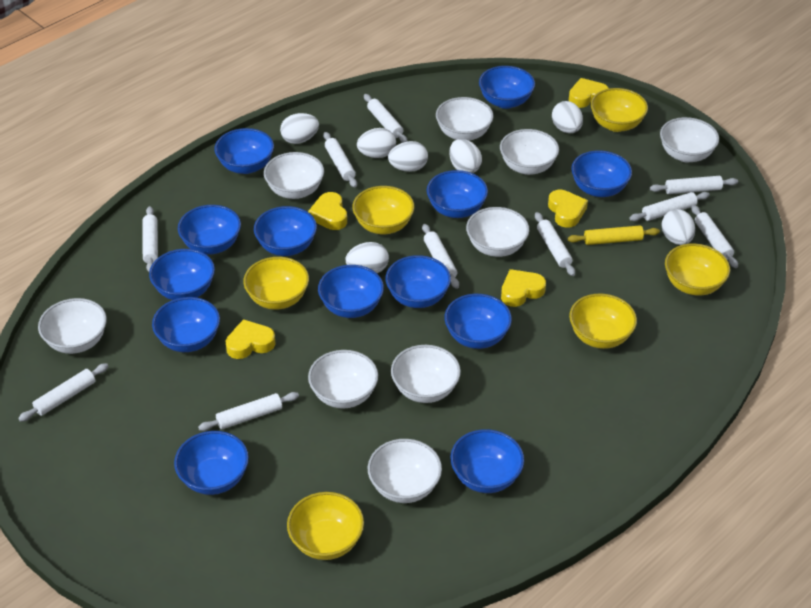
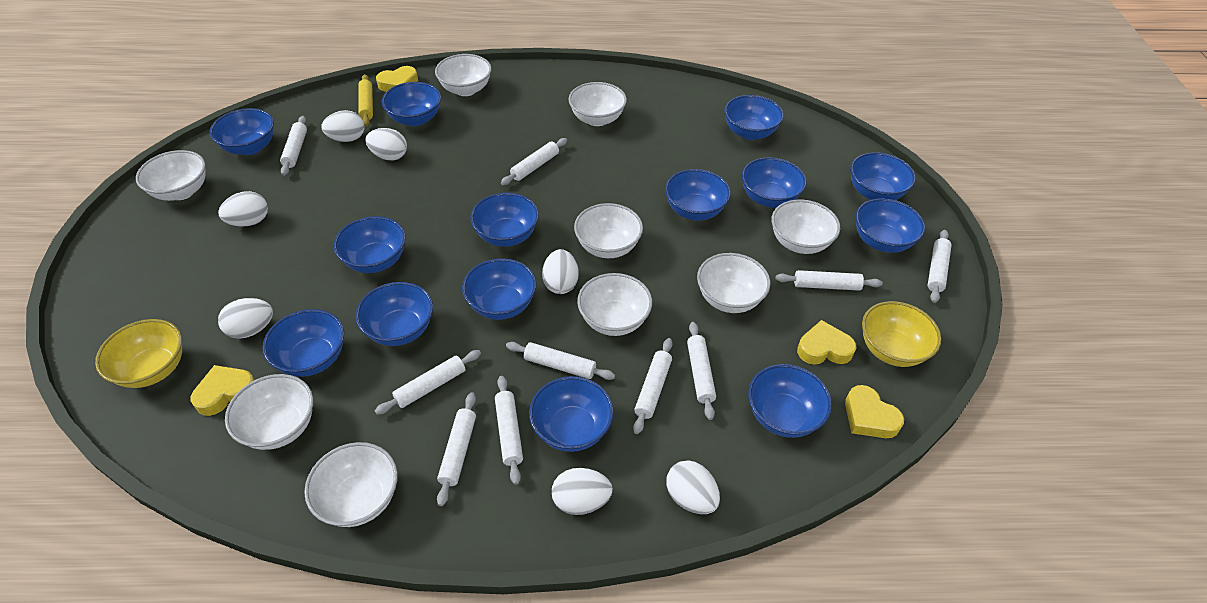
blue bowl: 13 -> 14
yellow bowl: 6 -> 2
yellow heart: 5 -> 4

